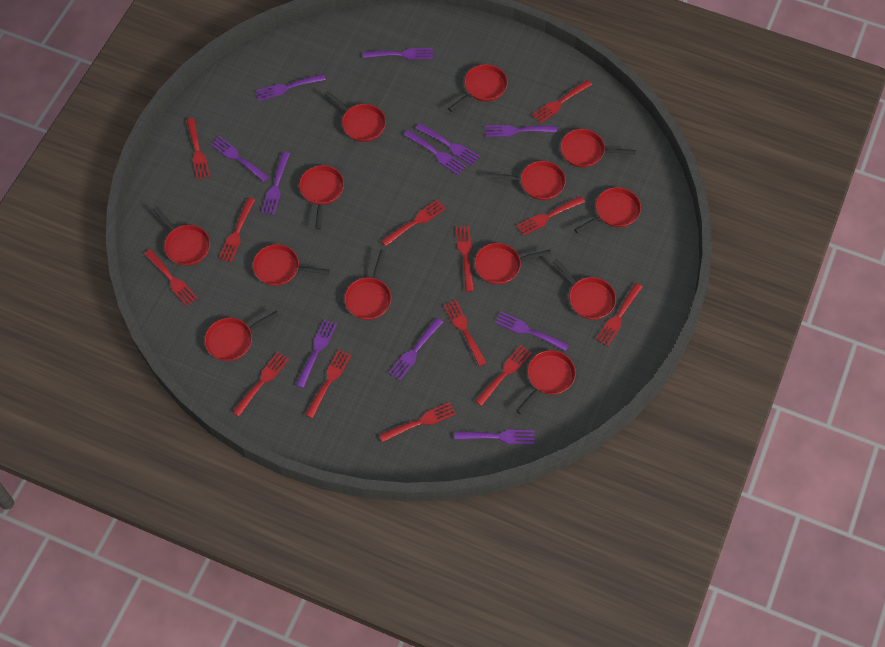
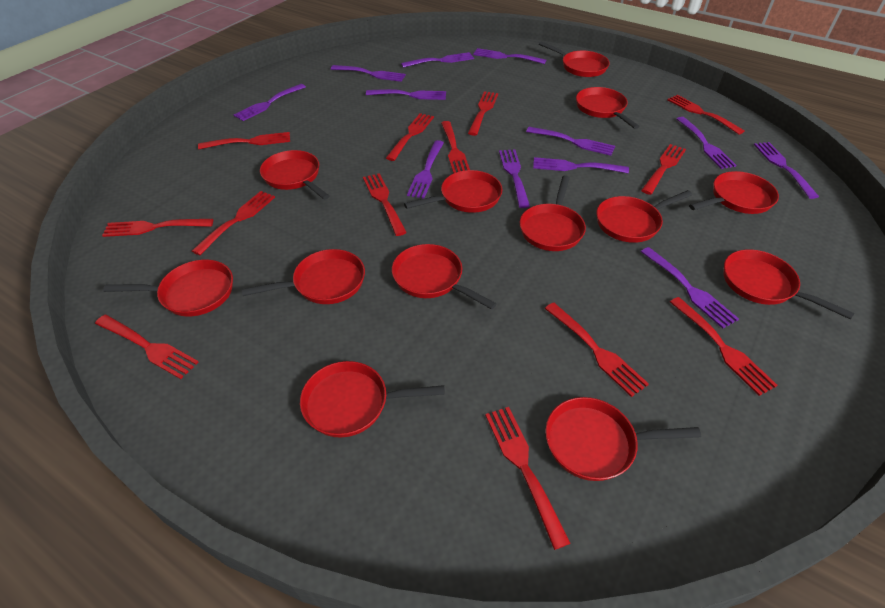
purple fork: 11 -> 12

